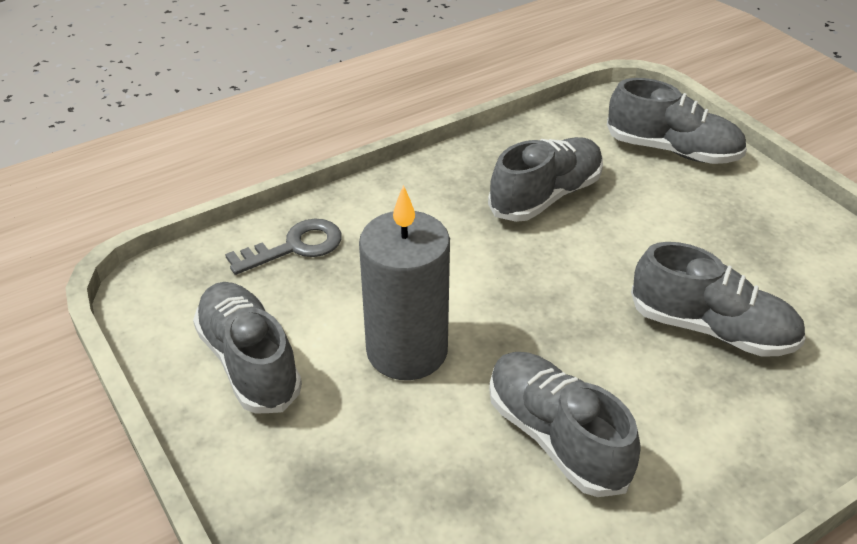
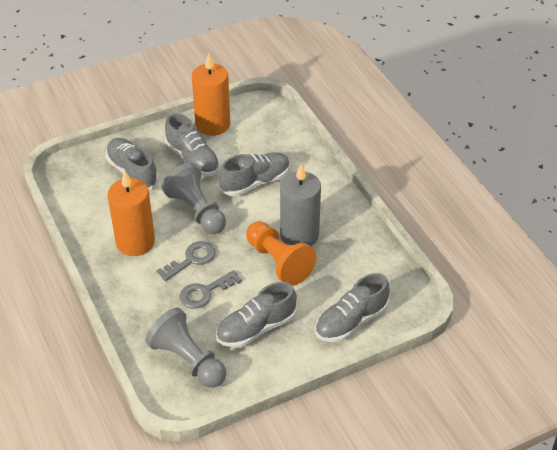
grey key: 1 -> 2
grey pawn: 0 -> 2
orange candle: 0 -> 2
orange pawn: 0 -> 1

